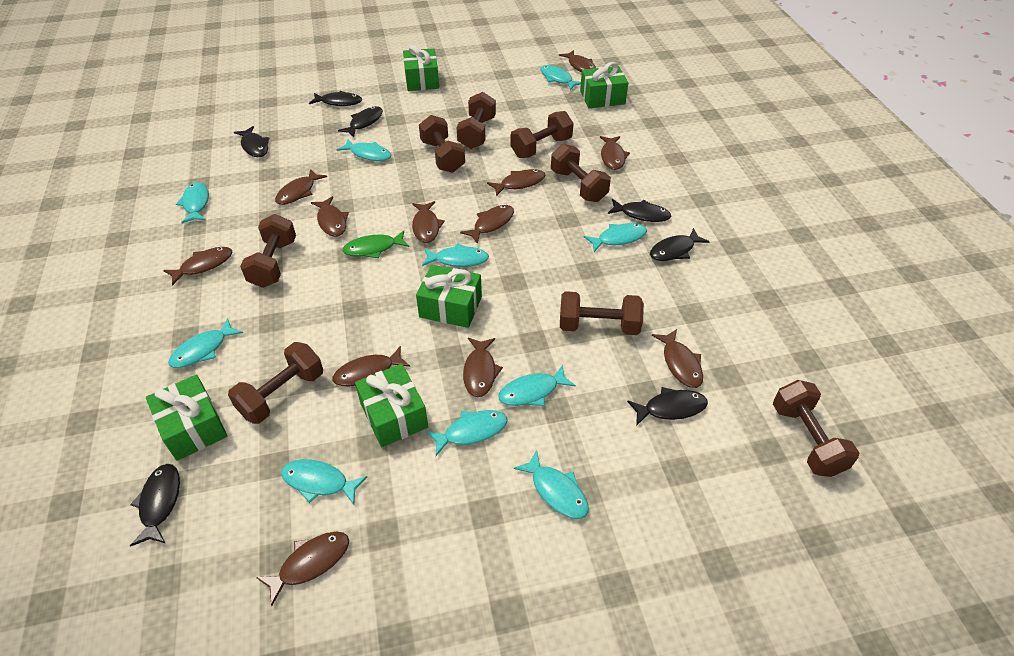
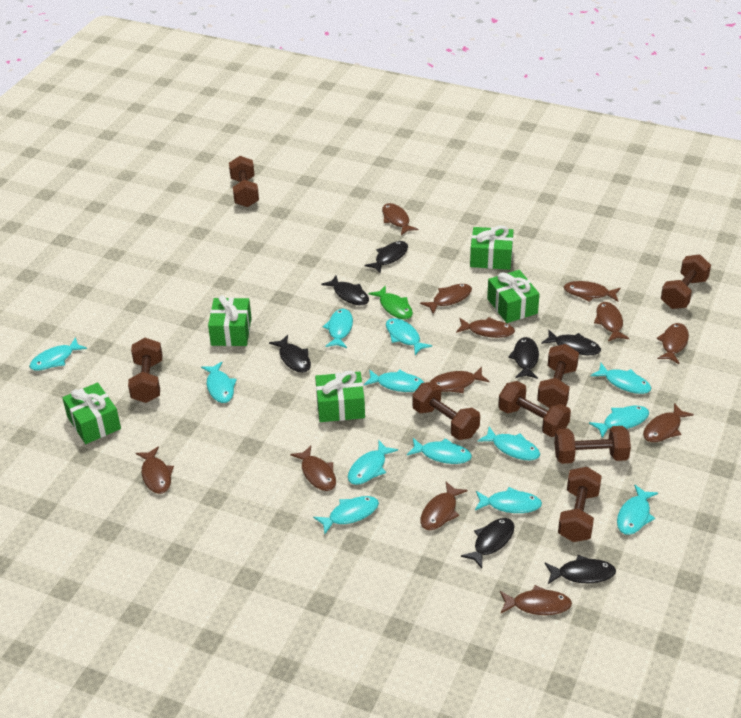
turquoise fish: 10 -> 13

